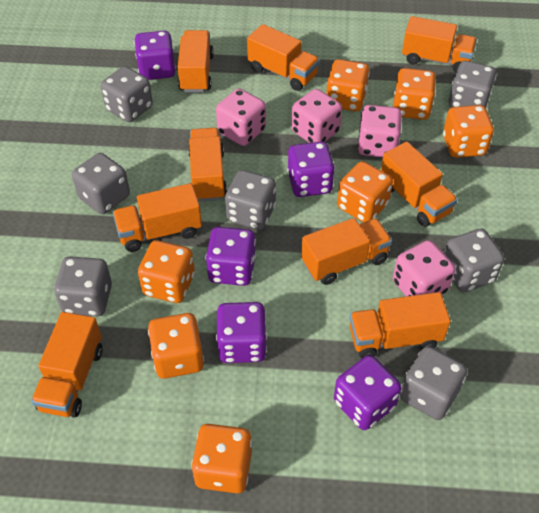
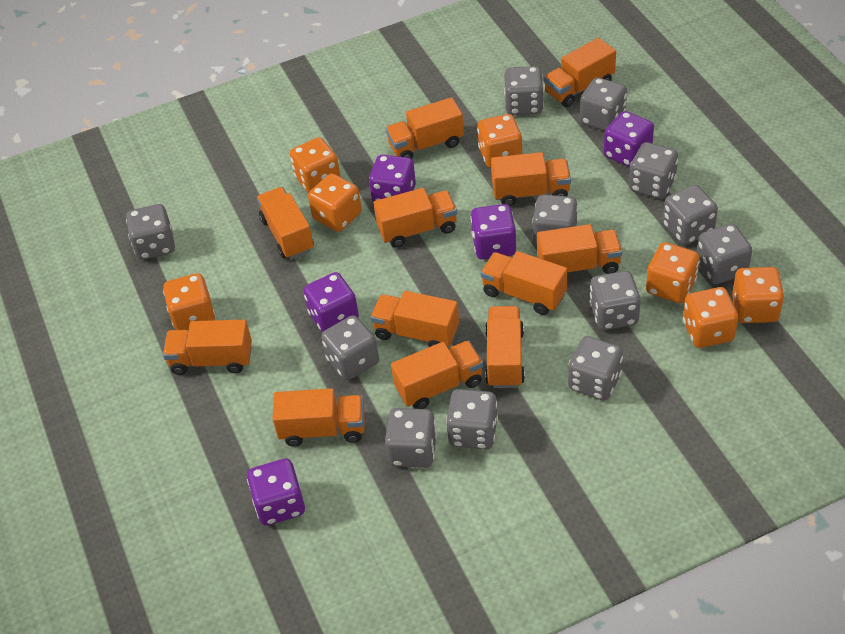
grey dice: 7 -> 12
orange truck: 9 -> 12
pink dice: 4 -> 0

